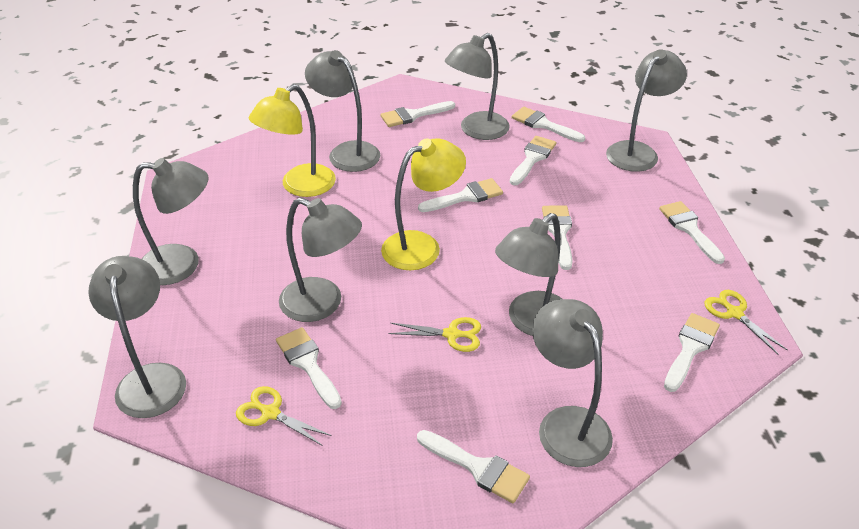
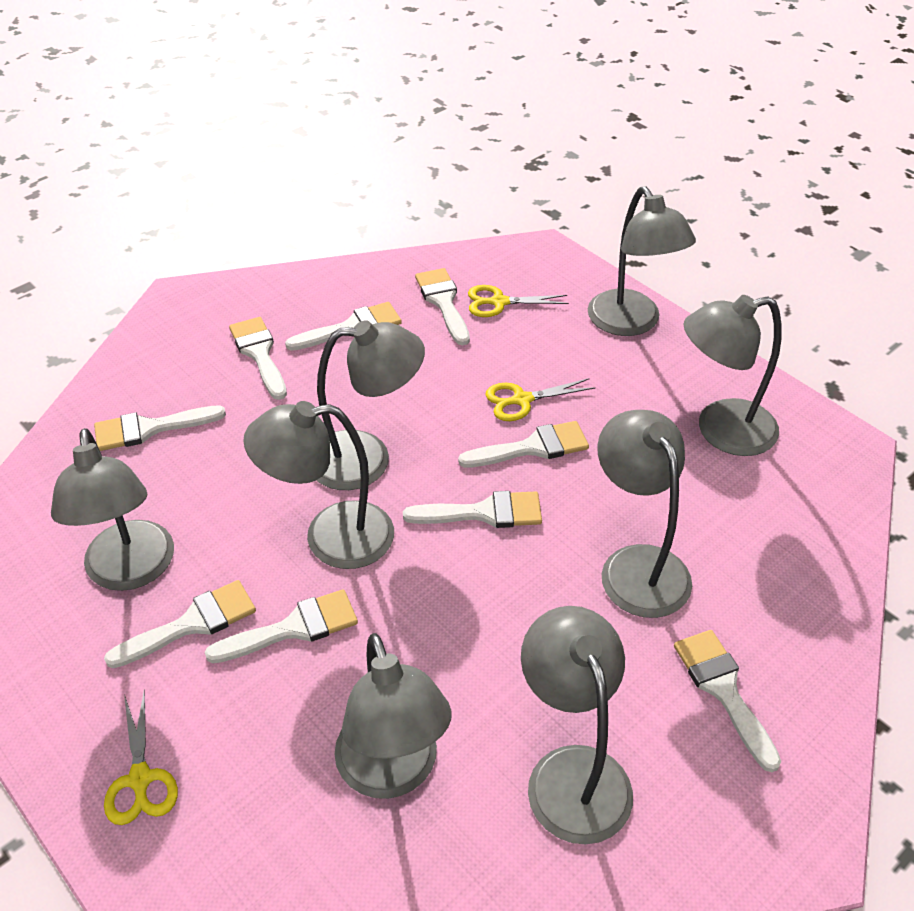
yellow lamp: 2 -> 0

